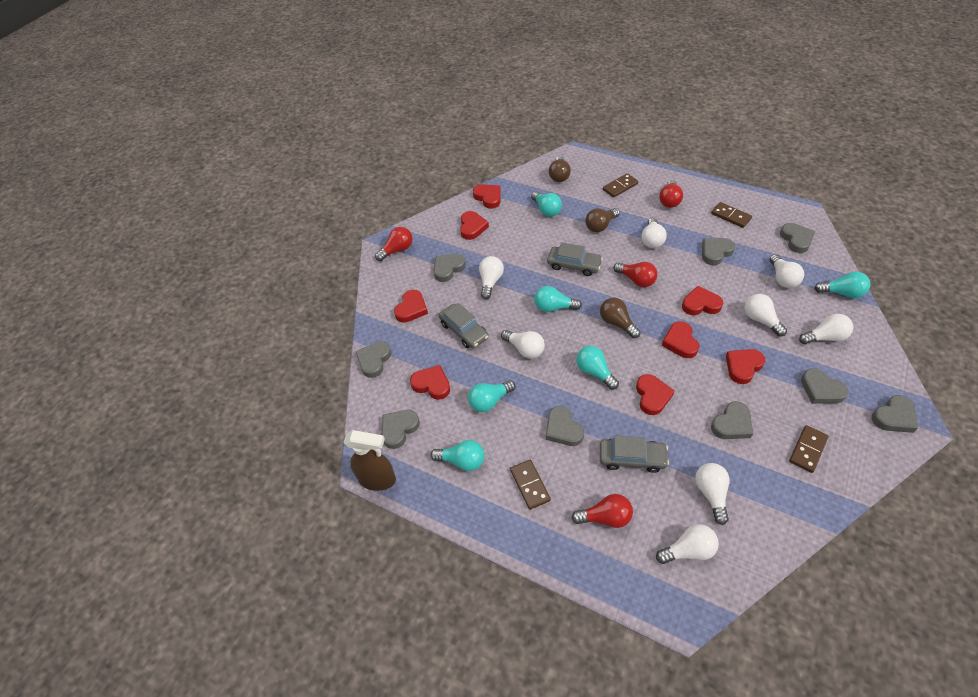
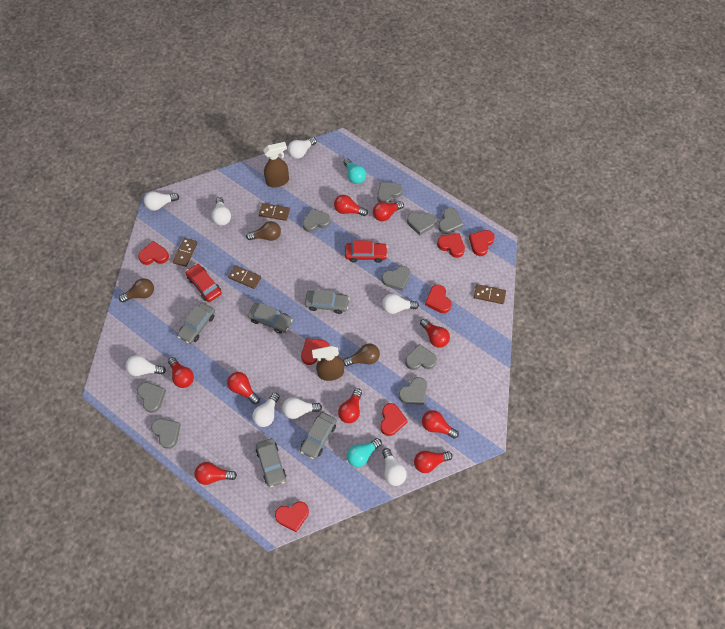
brown spray bottle: 1 -> 2
grey car: 3 -> 5
red car: 0 -> 2
red heart: 8 -> 7
red light bulb: 4 -> 9
turquoise light bulb: 6 -> 2

